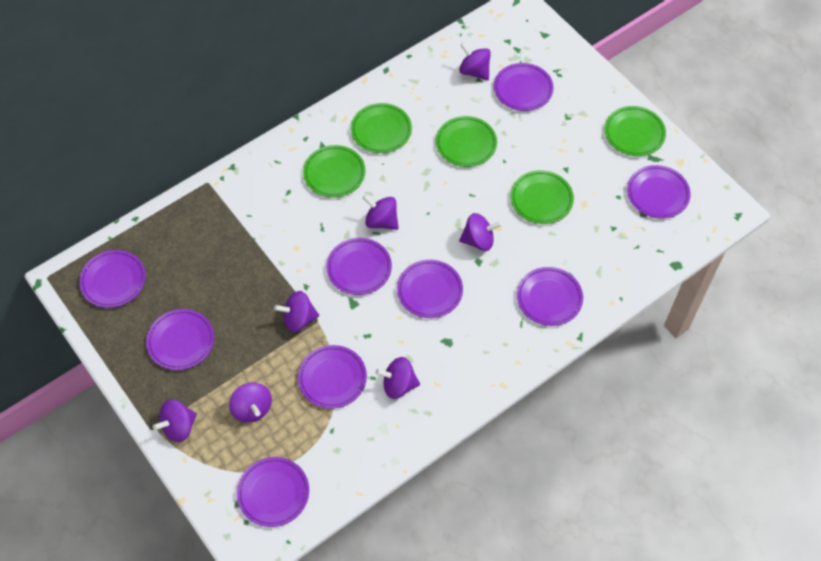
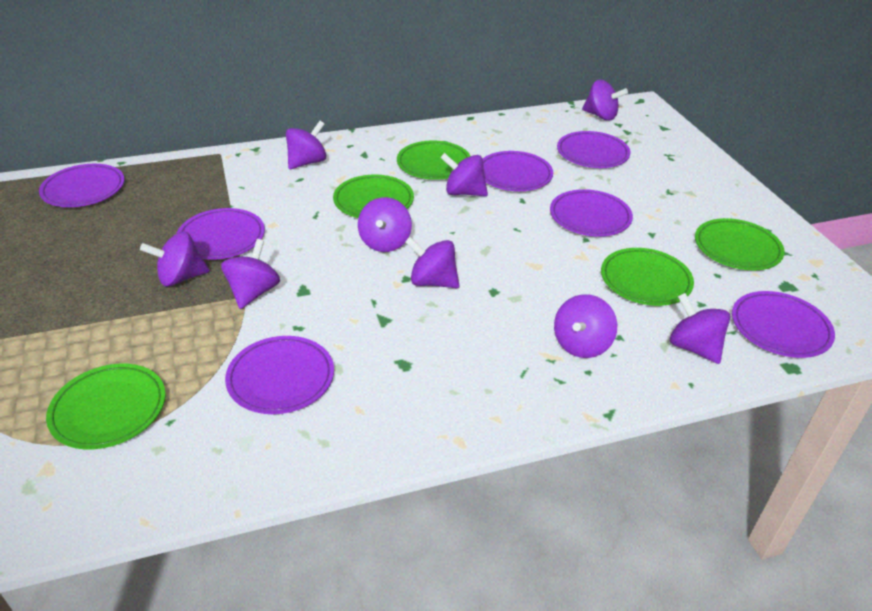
purple plate: 9 -> 7
purple spinning top: 7 -> 9

